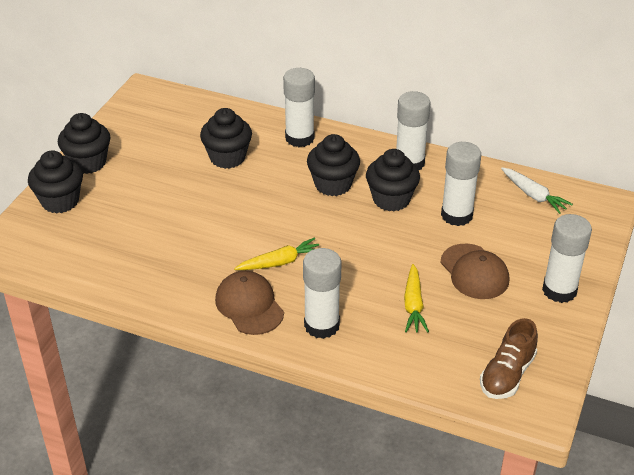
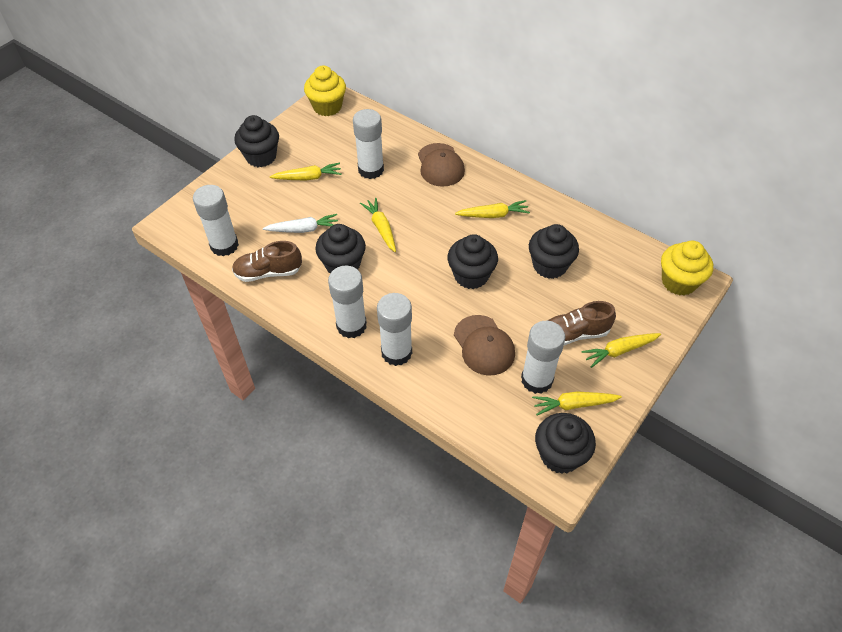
brown shoe: 1 -> 2
yellow carrot: 2 -> 5
yellow cupcake: 0 -> 2

